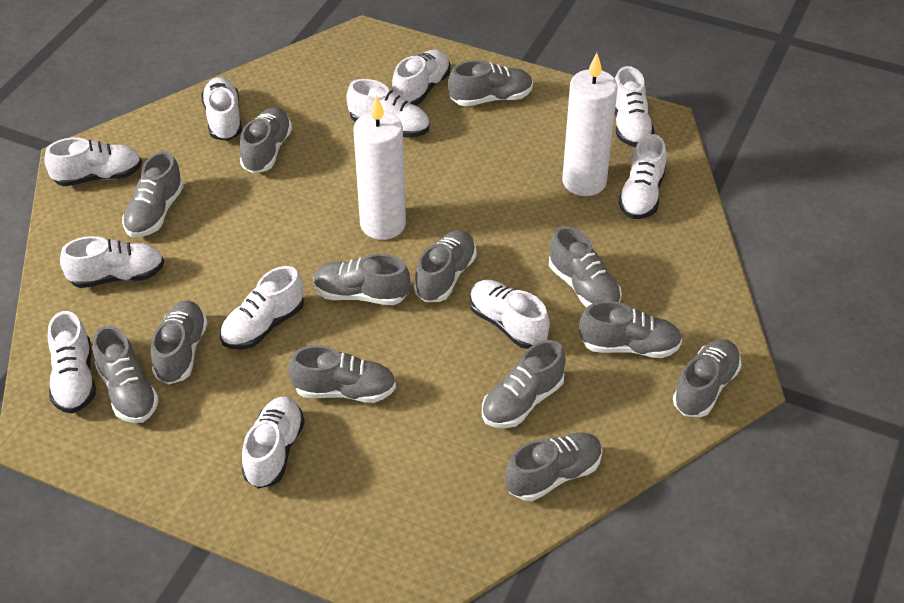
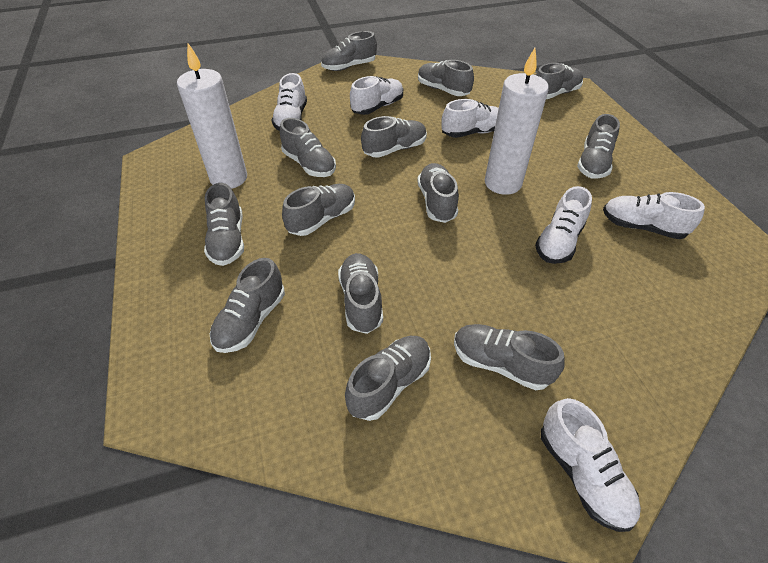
white shoe: 11 -> 6

